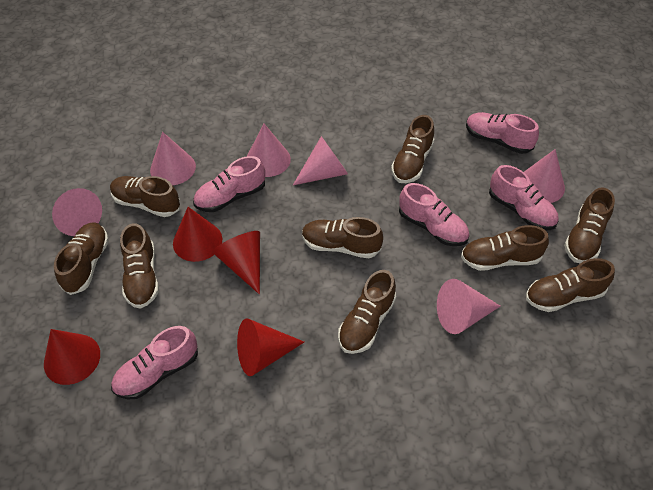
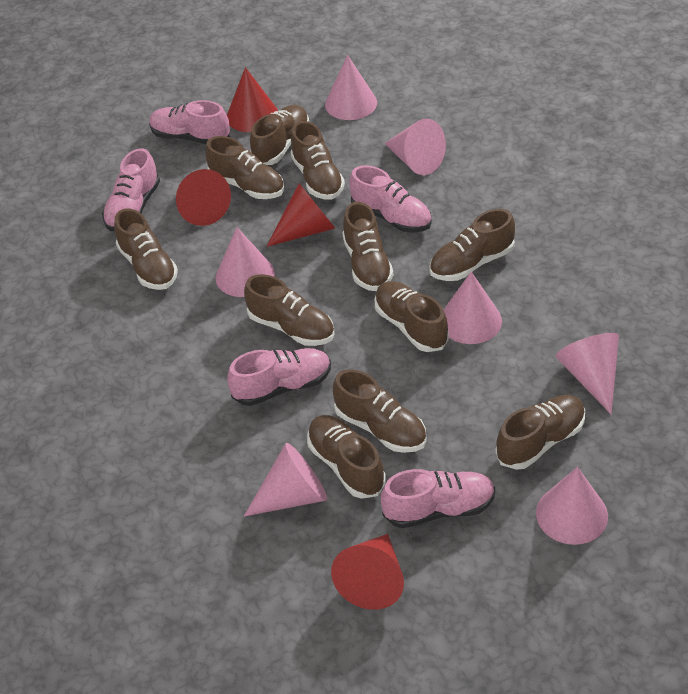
brown shoe: 9 -> 11
pink cone: 6 -> 7

